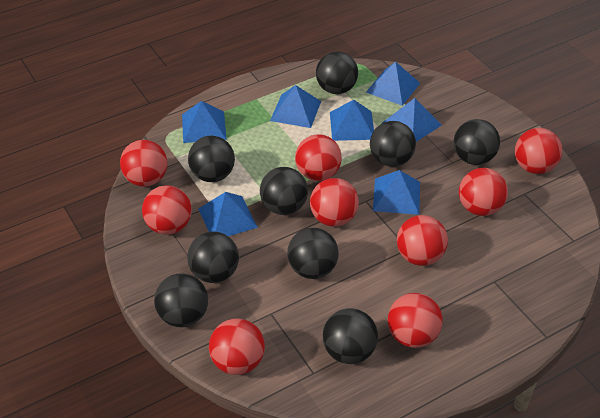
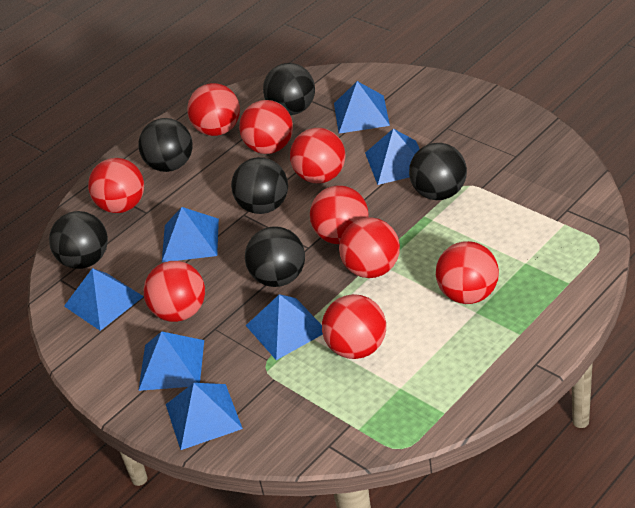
black ball: 9 -> 6

